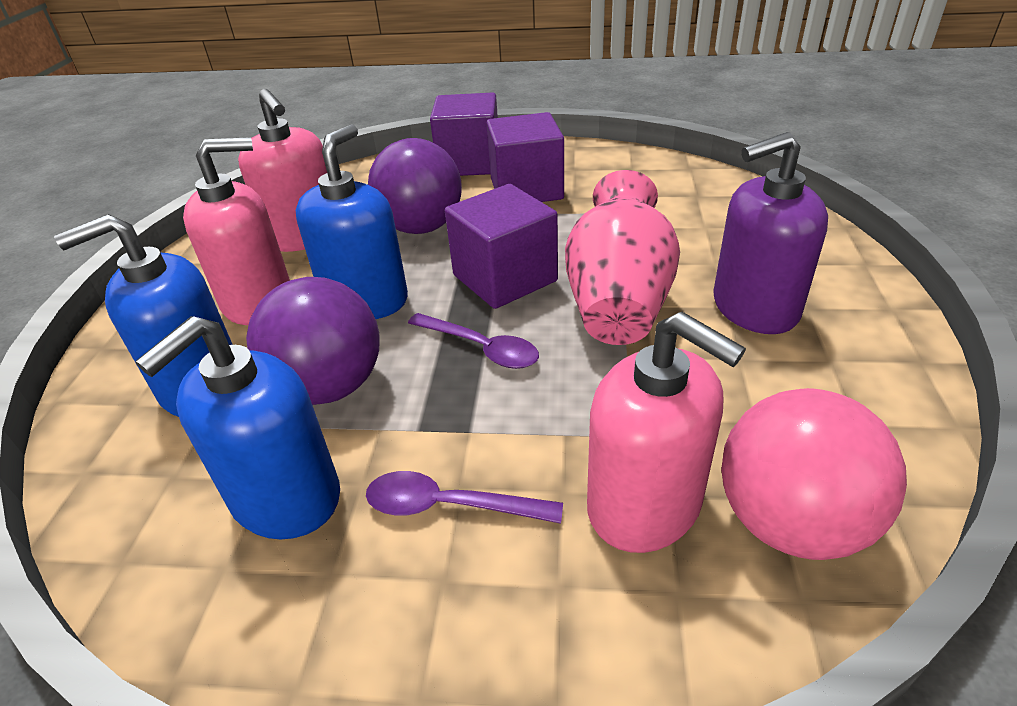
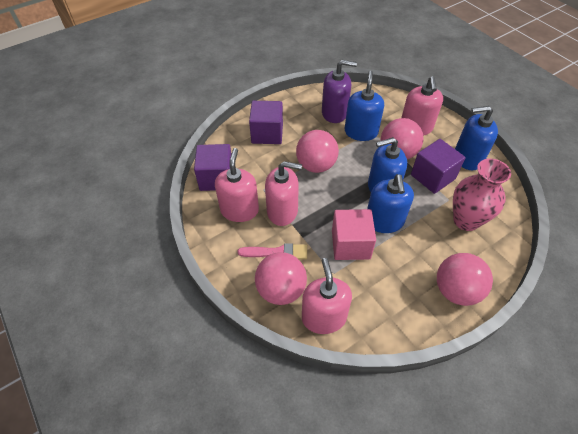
blue soap dispenser: 3 -> 4
pink ball: 1 -> 4
pink brush: 0 -> 1
pink cube: 0 -> 1
pink soap dispenser: 3 -> 4
purple ball: 2 -> 0
purple spoon: 2 -> 0

